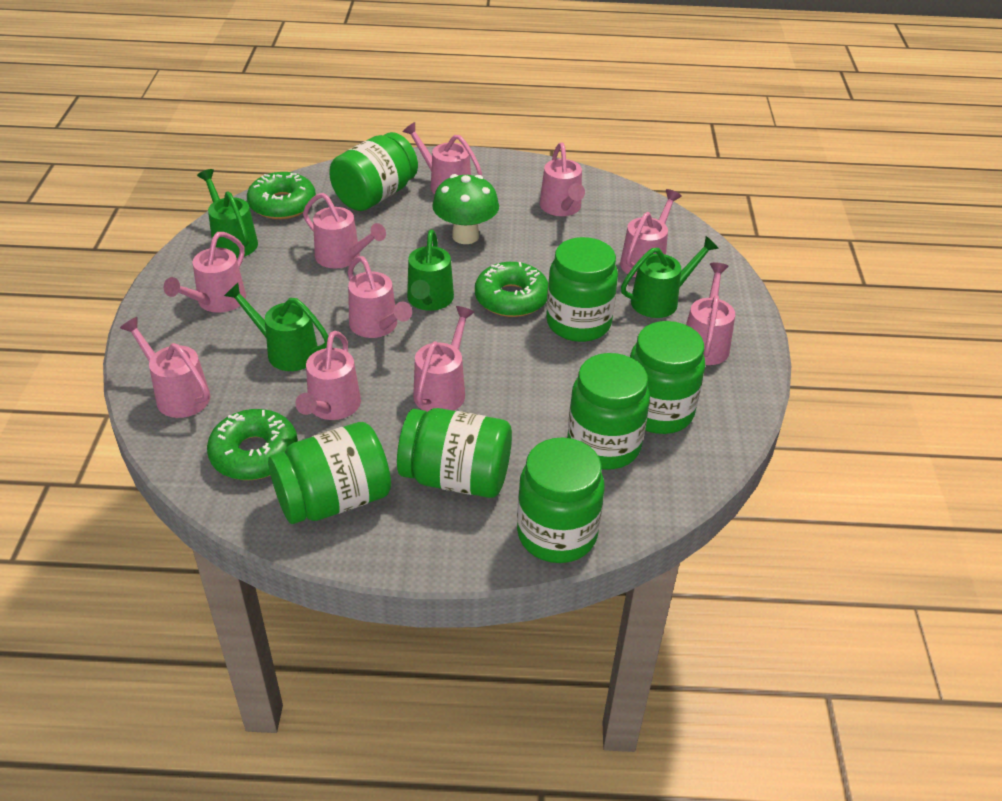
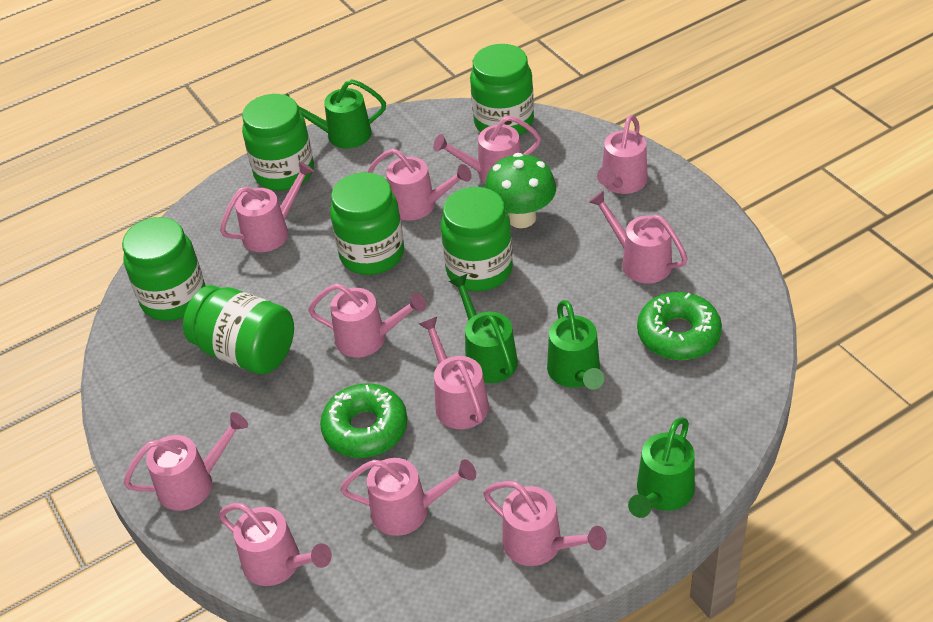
green donut: 3 -> 2
green jar: 7 -> 6
pink watering can: 10 -> 11

